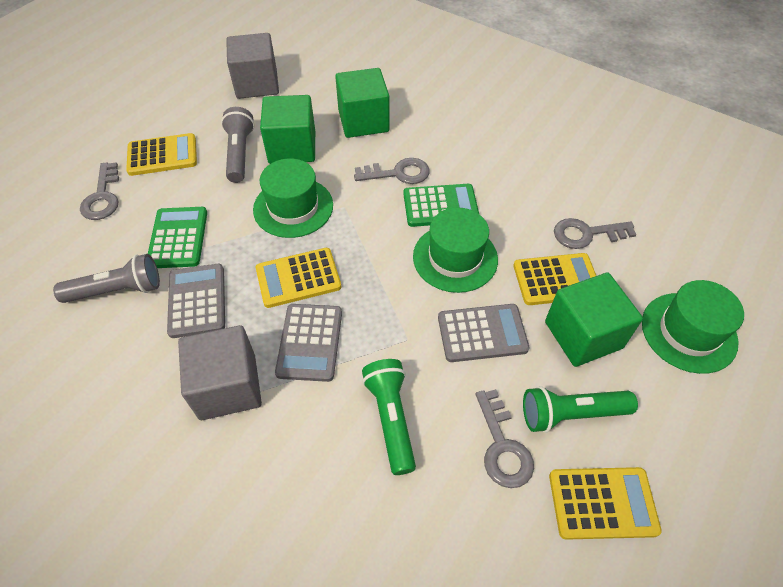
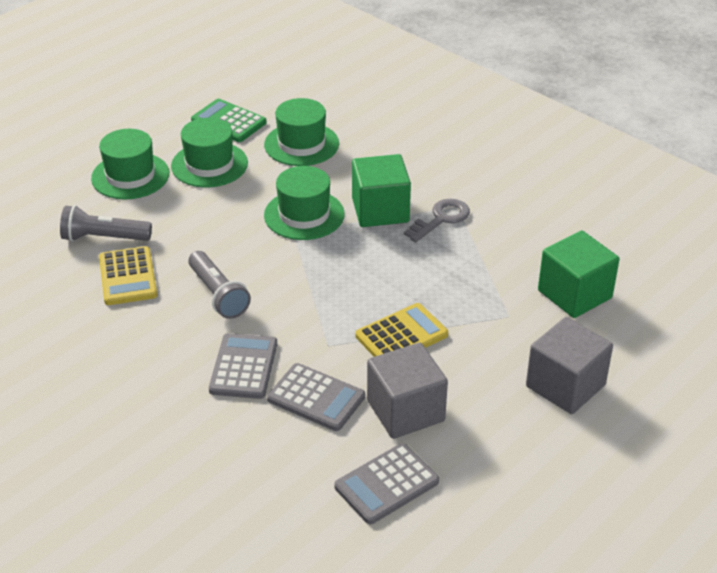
green calculator: 2 -> 1
green cube: 3 -> 2
green flashlight: 2 -> 0
green hat: 3 -> 4
grey key: 4 -> 1
yellow calculator: 4 -> 2

